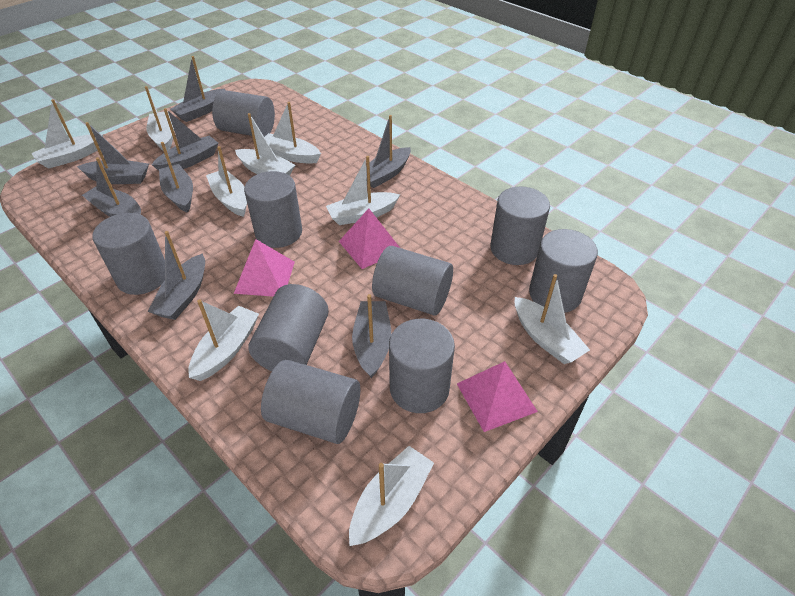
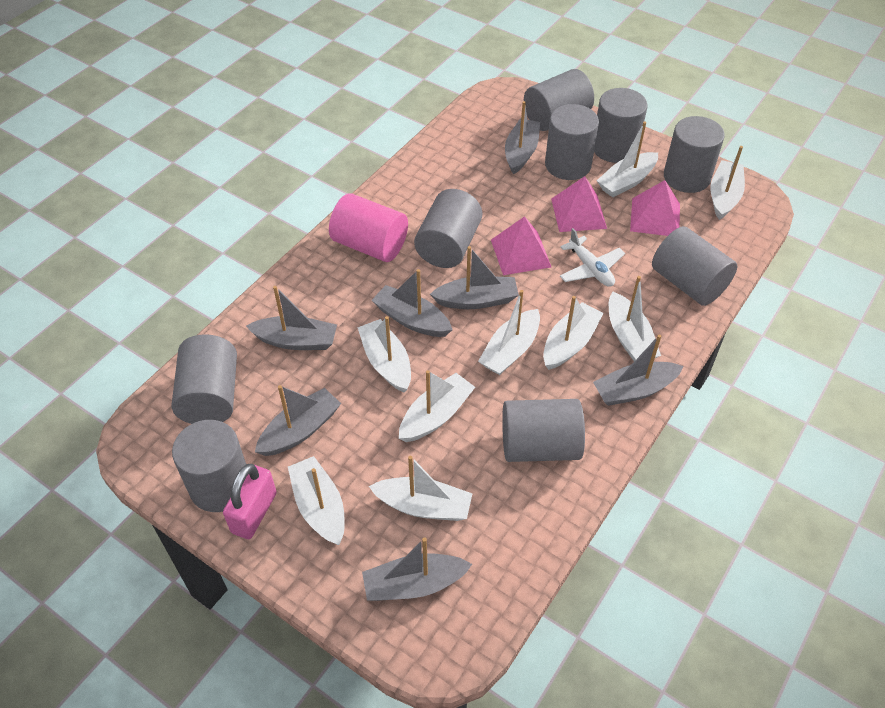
grey boat: 8 -> 7
pink cylinder: 0 -> 1
pink padlock: 0 -> 1
white plane: 0 -> 1

